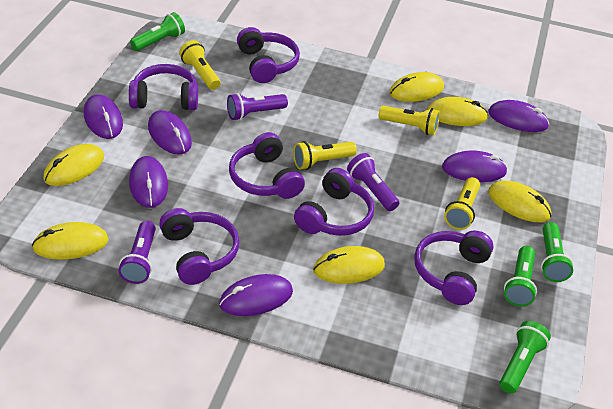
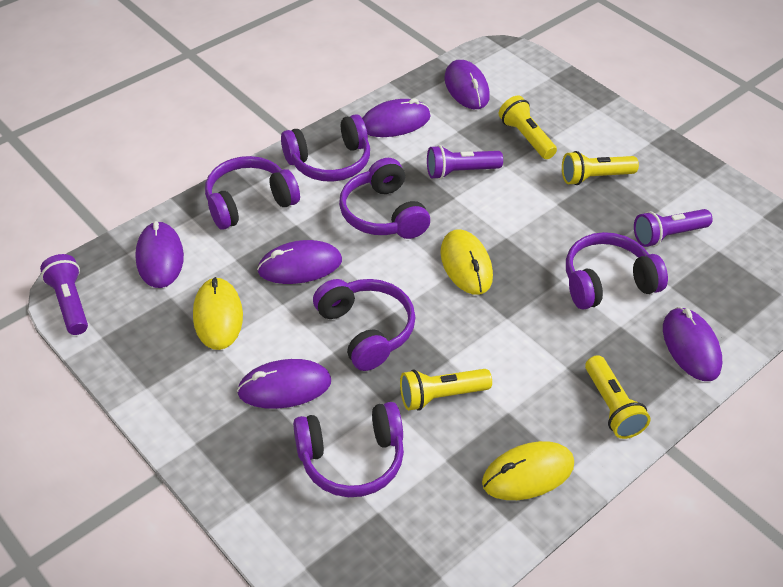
green flashlight: 4 -> 0
yellow mouse: 6 -> 3

